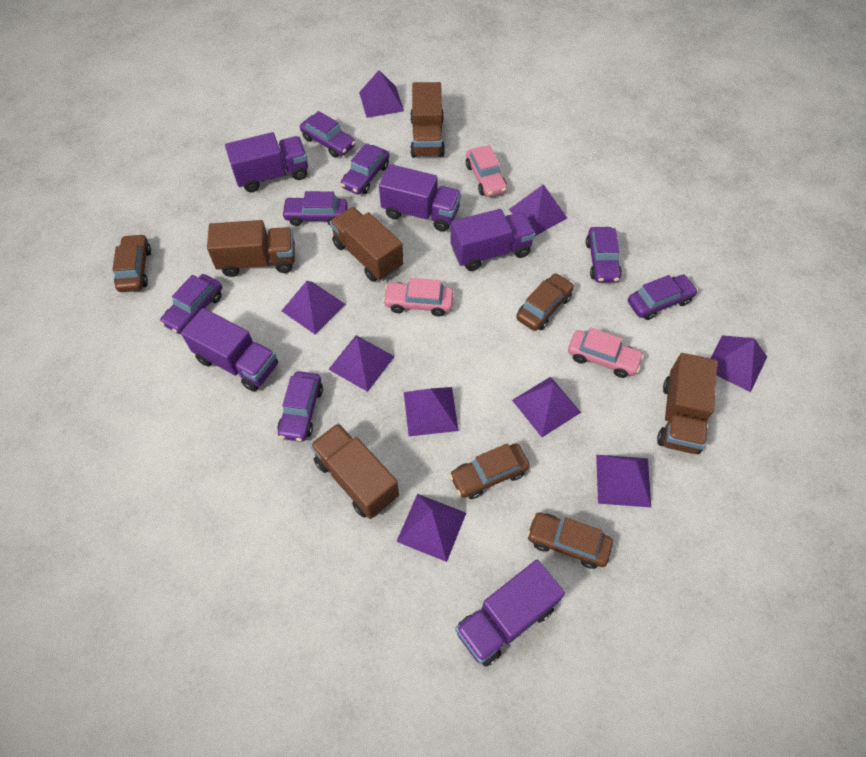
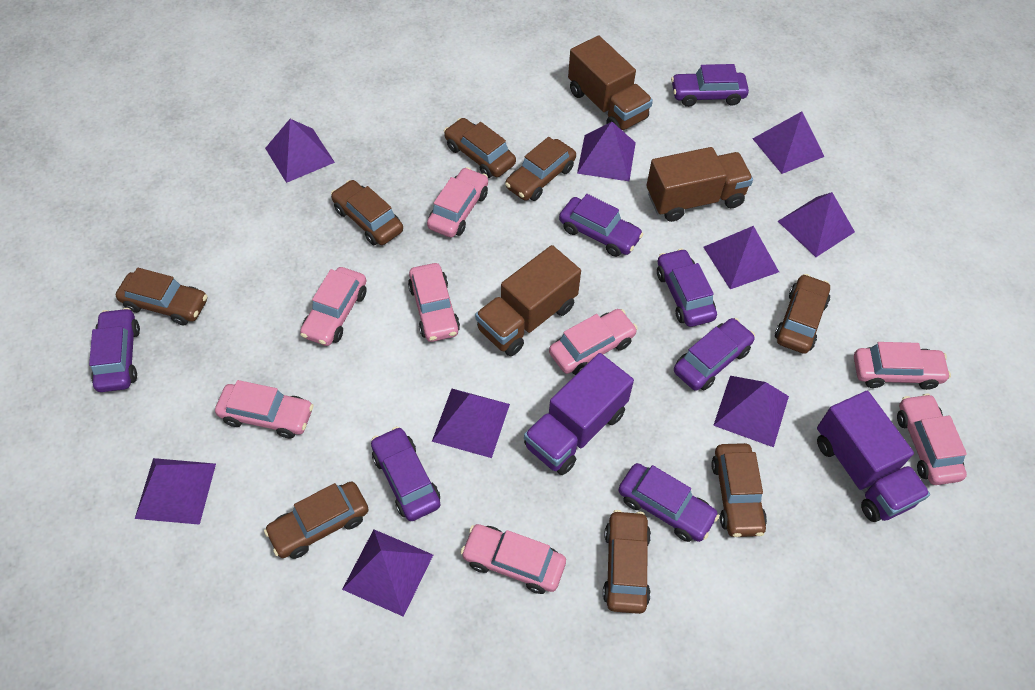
brown car: 4 -> 8
brown truck: 5 -> 3
pink car: 3 -> 8
purple truck: 5 -> 2

